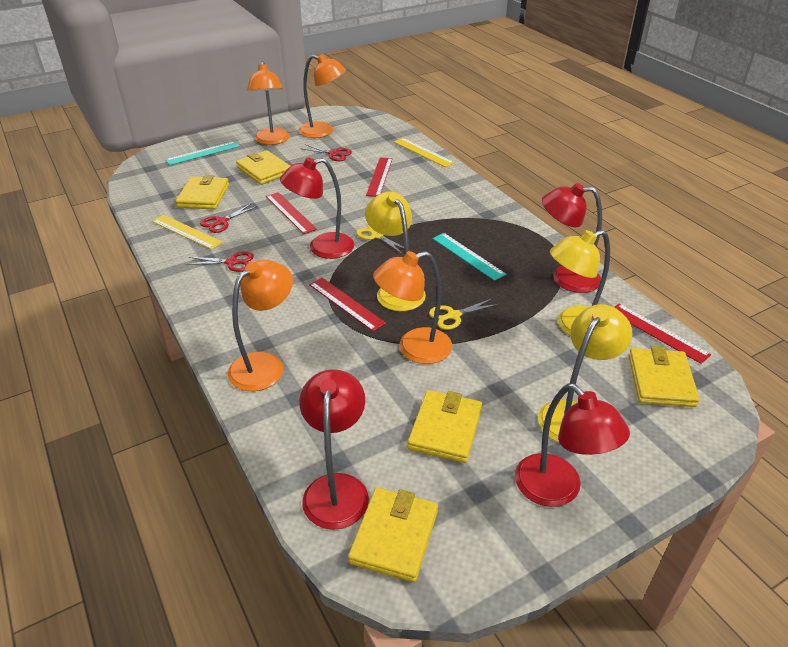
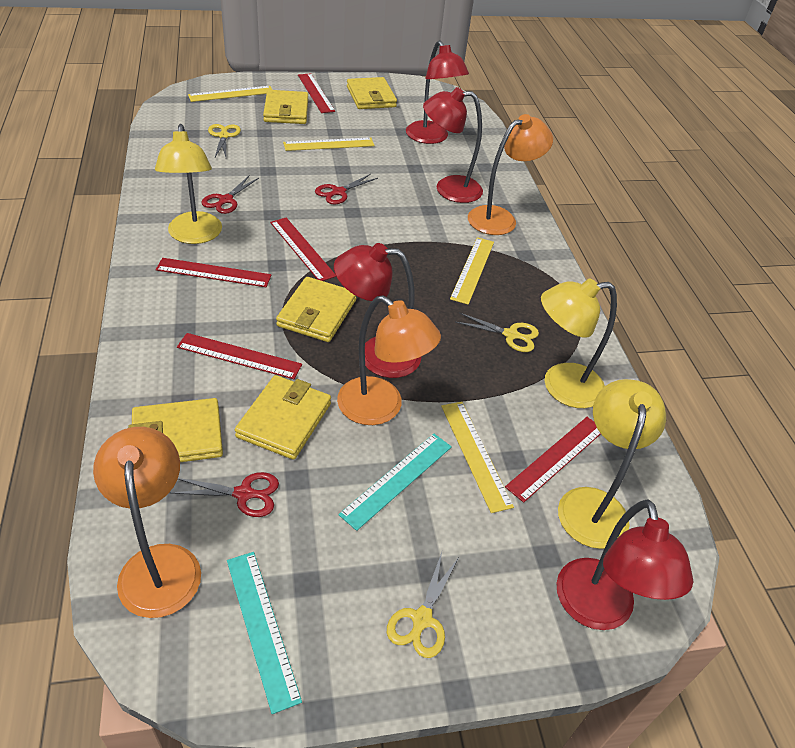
orange lamp: 4 -> 3
red ruler: 4 -> 5
yellow ruler: 2 -> 4
yellow scissors: 2 -> 3

